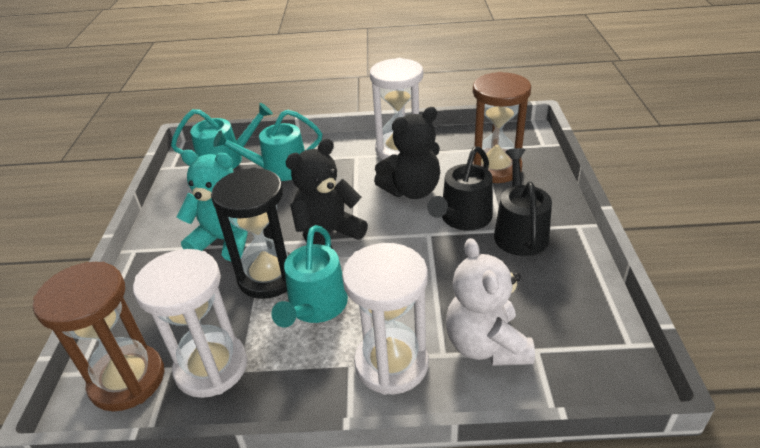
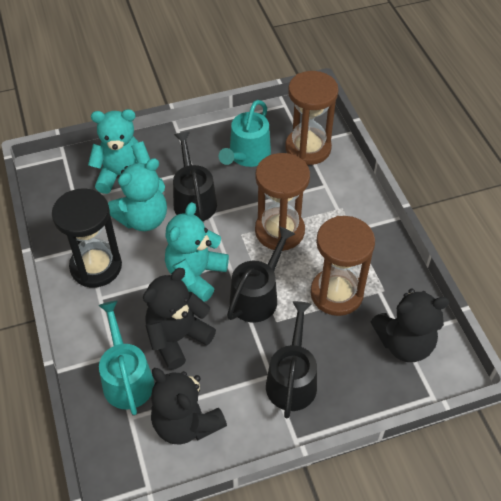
black teddy bear: 2 -> 3
black watering can: 2 -> 3
brown hourglass: 2 -> 3
turquoise teddy bear: 1 -> 3
turquoise watering can: 3 -> 2
white hourglass: 3 -> 0
white teddy bear: 1 -> 0

